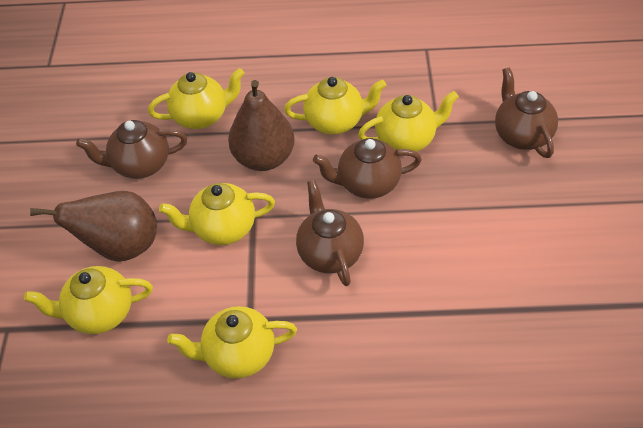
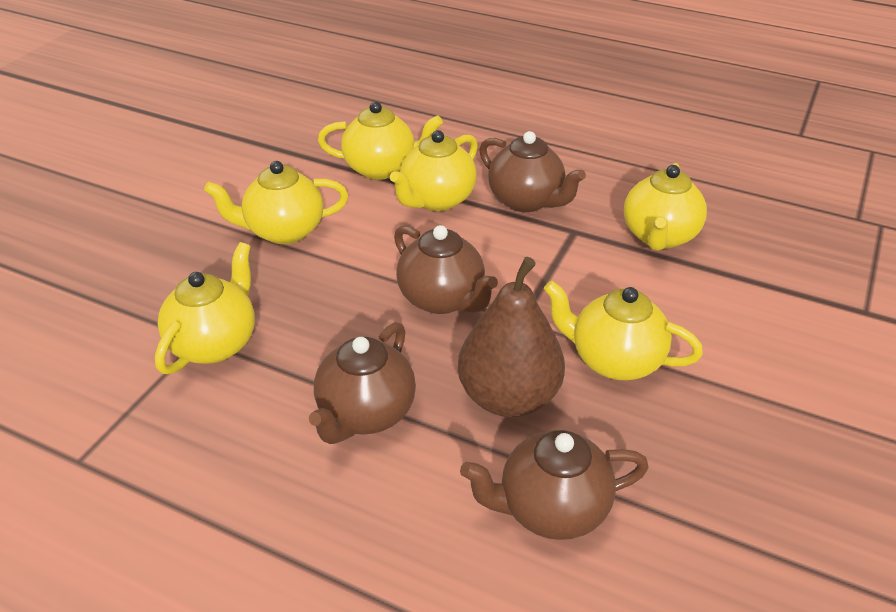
brown pear: 2 -> 1

